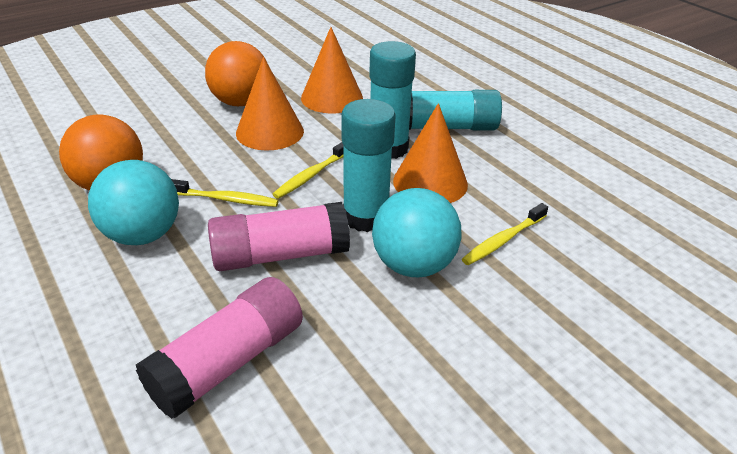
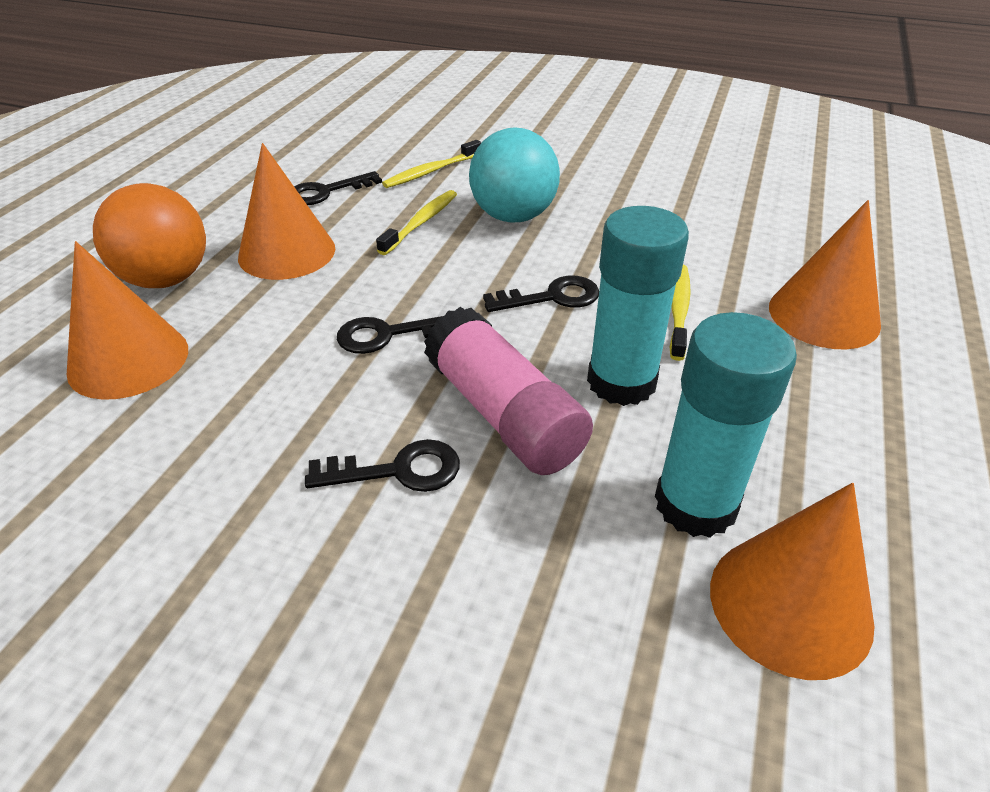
black key: 0 -> 4
orange ball: 2 -> 1
orange cone: 3 -> 4
pink glue stick: 2 -> 1
turquoise ball: 2 -> 1
turquoise glue stick: 3 -> 2

